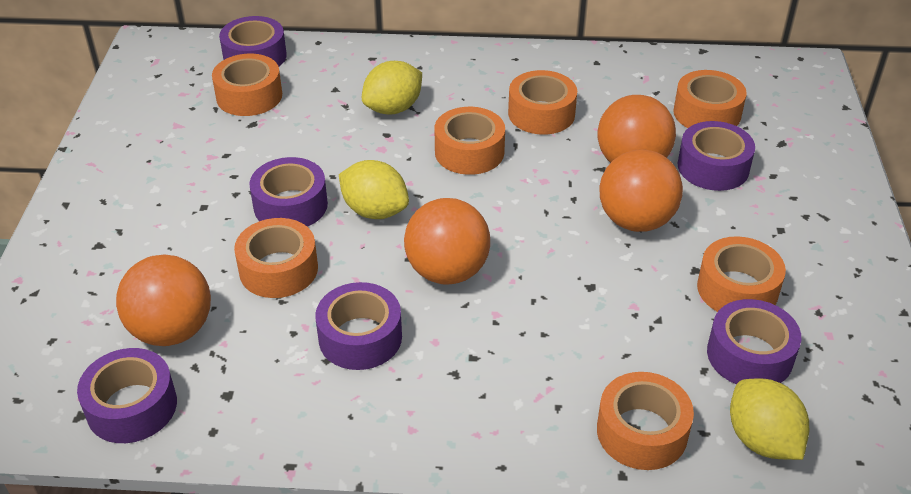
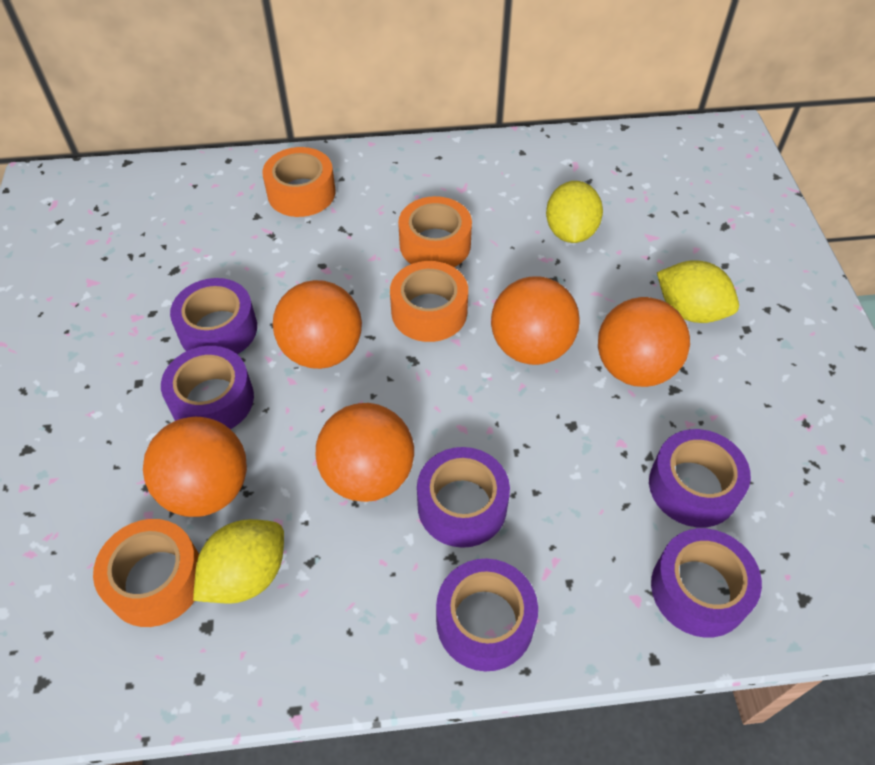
orange ball: 4 -> 5
orange tape: 7 -> 4

